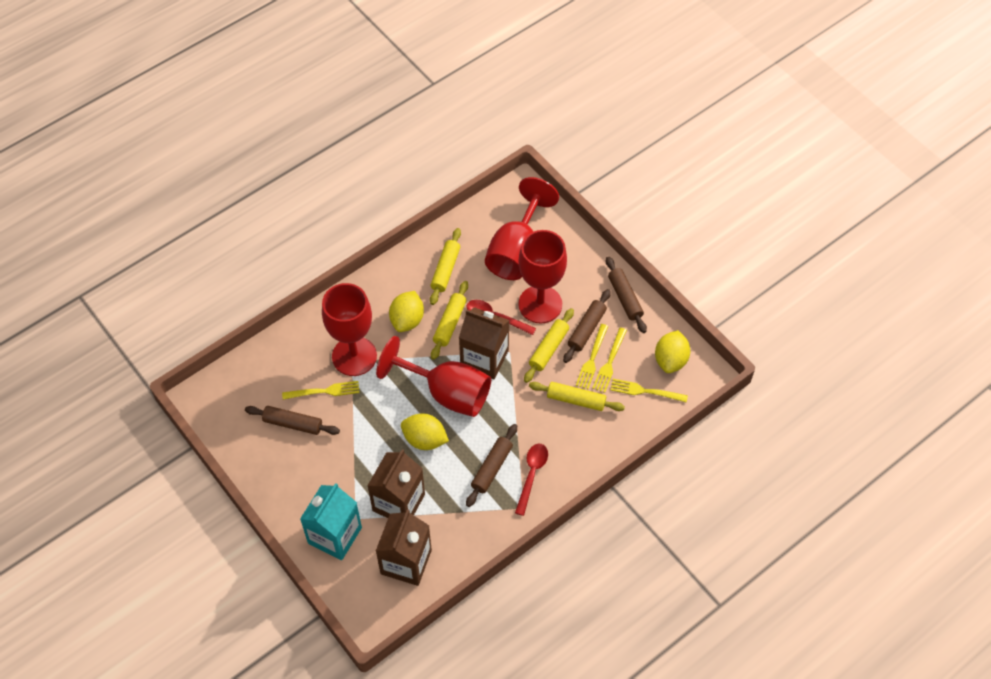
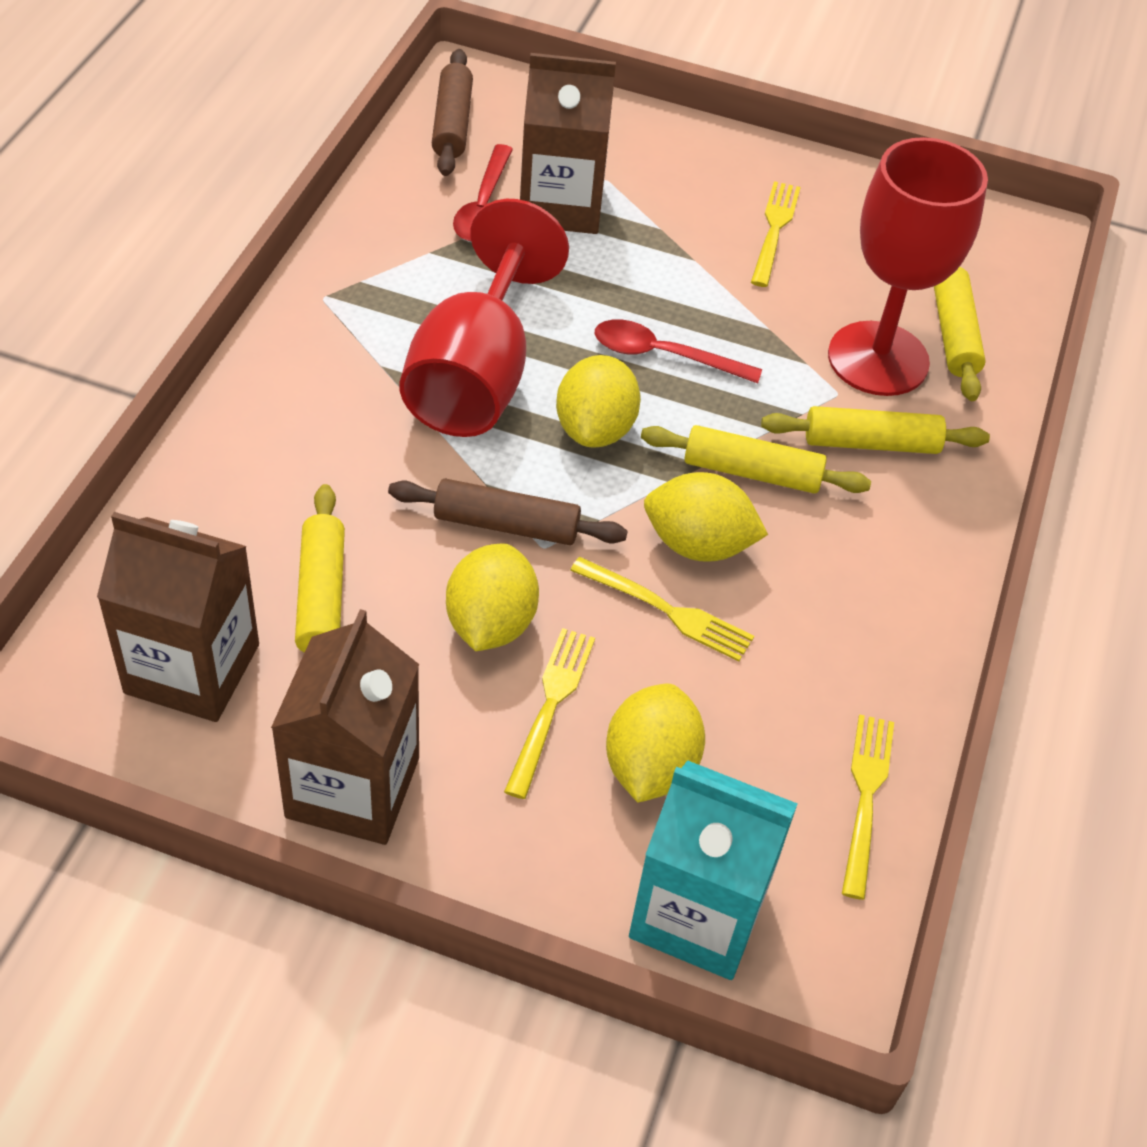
brown rolling pin: 4 -> 2
red goblet: 4 -> 2
yellow lemon: 3 -> 4

